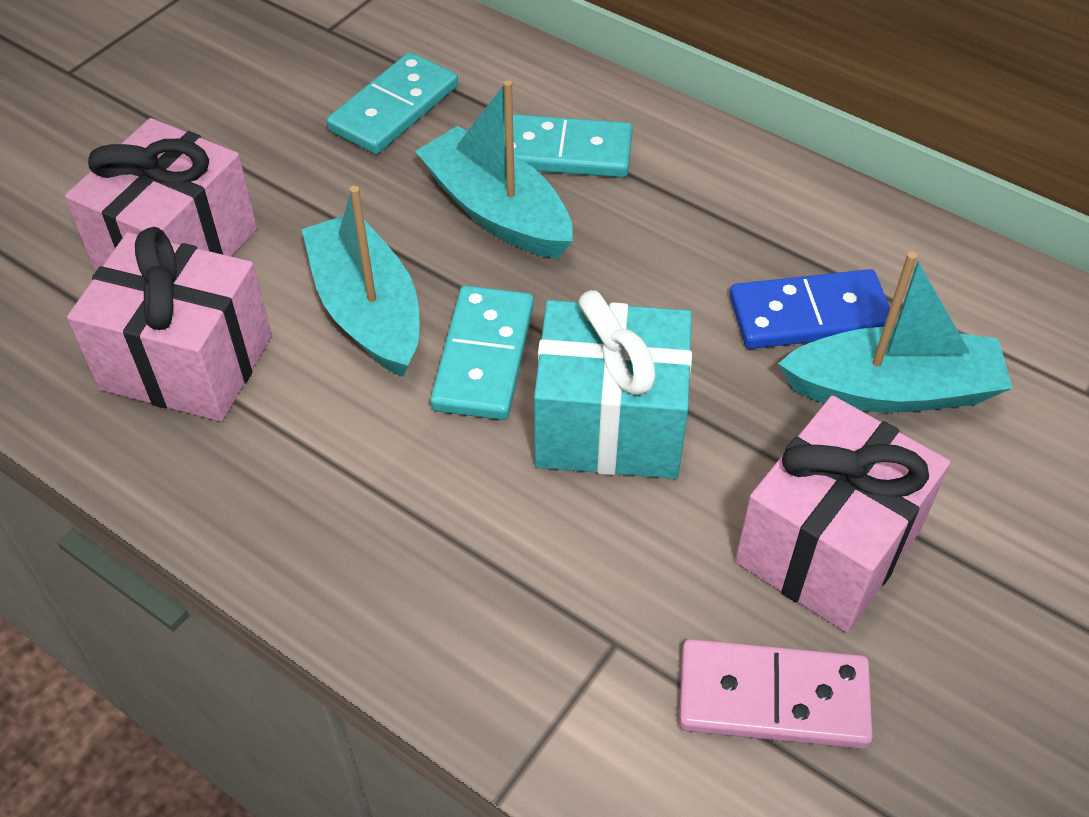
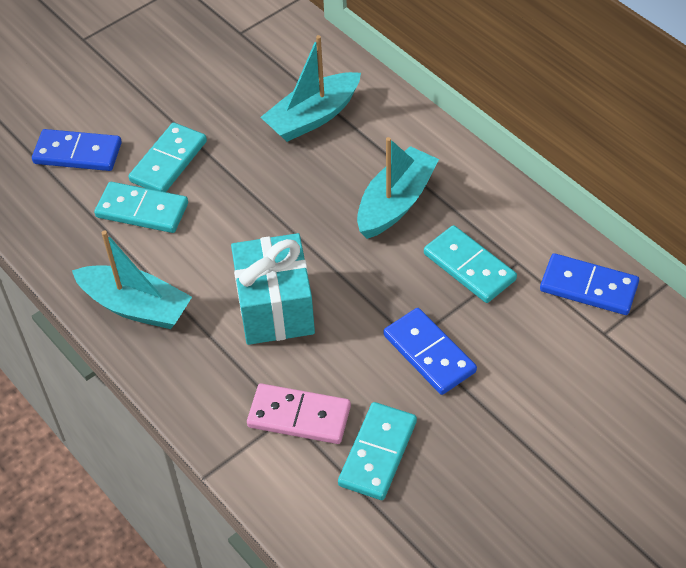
blue domino: 1 -> 3
pink gift: 3 -> 0
turquoise domino: 3 -> 4

